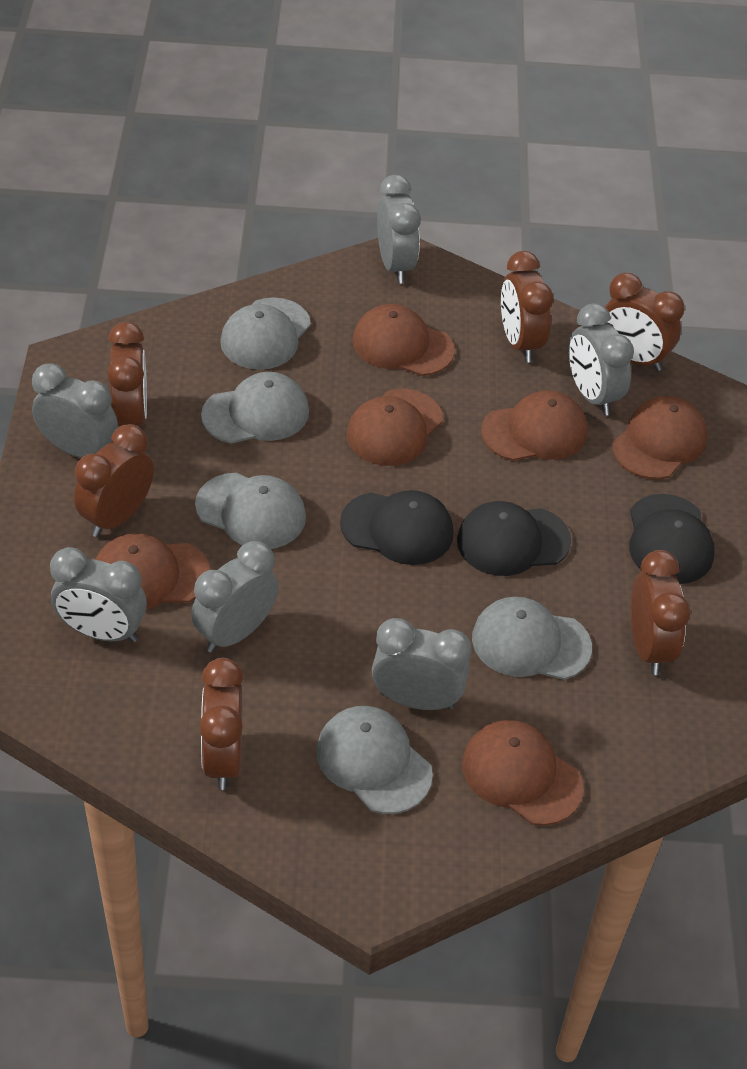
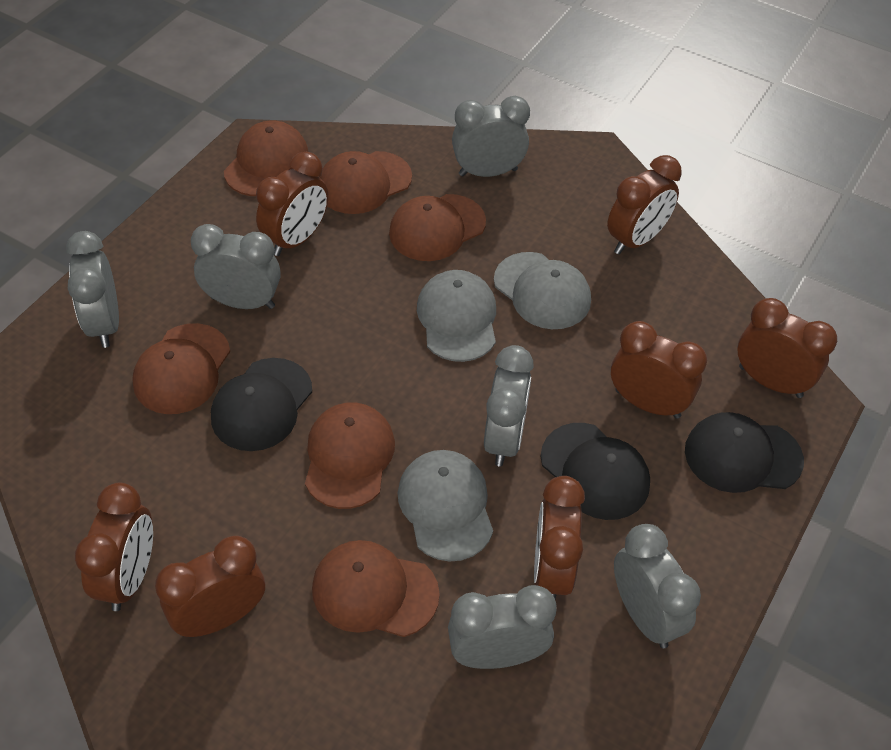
brown clock: 6 -> 7
grey cap: 5 -> 3

